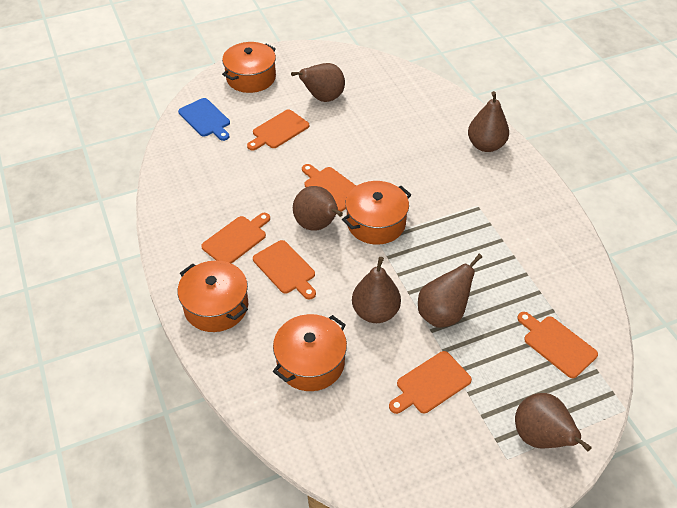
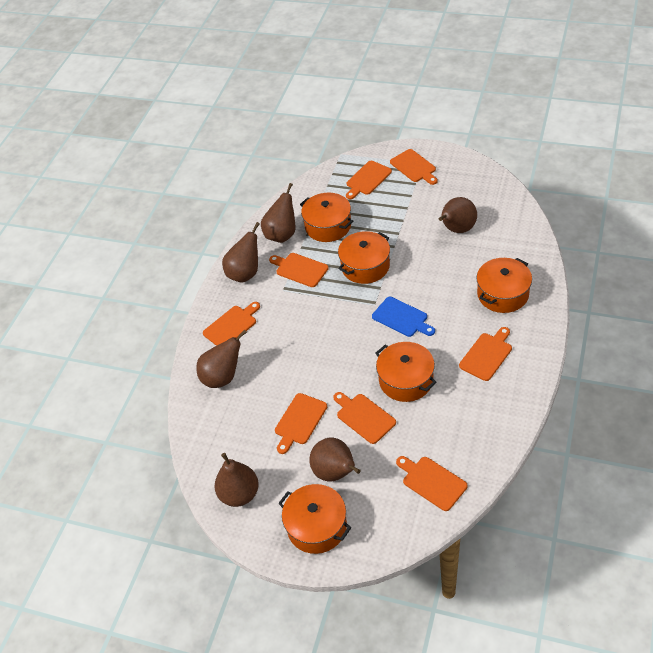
orange cutting board: 6 -> 8
orange pot: 4 -> 5

